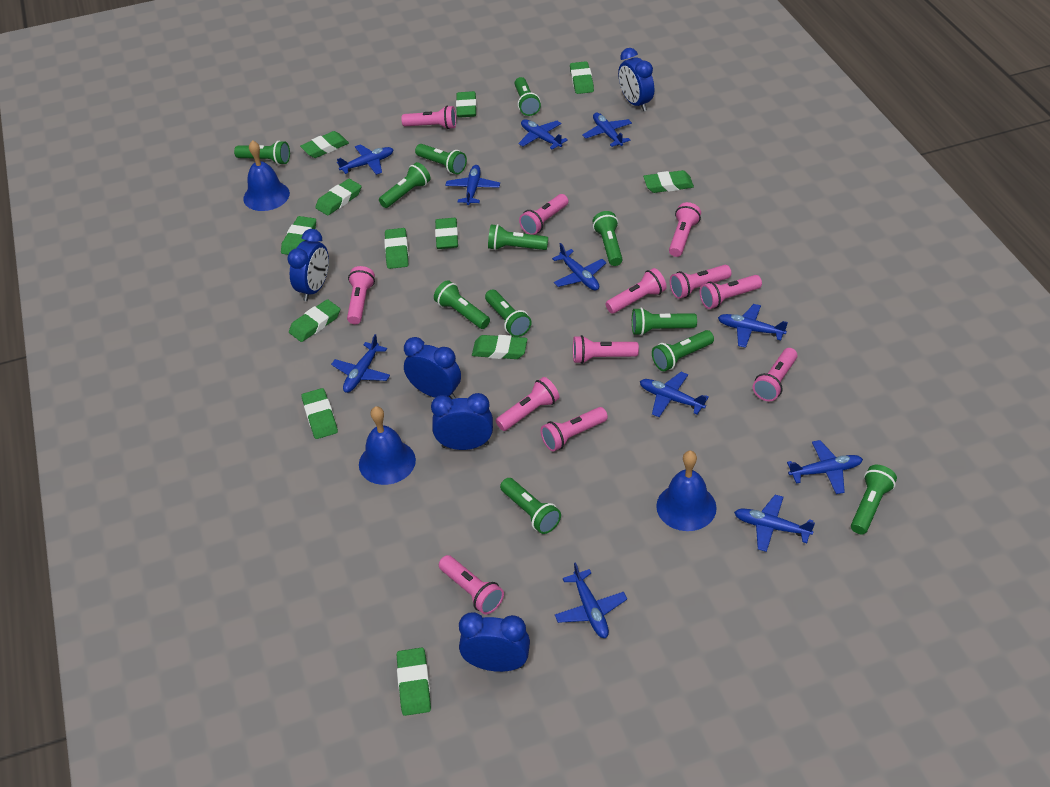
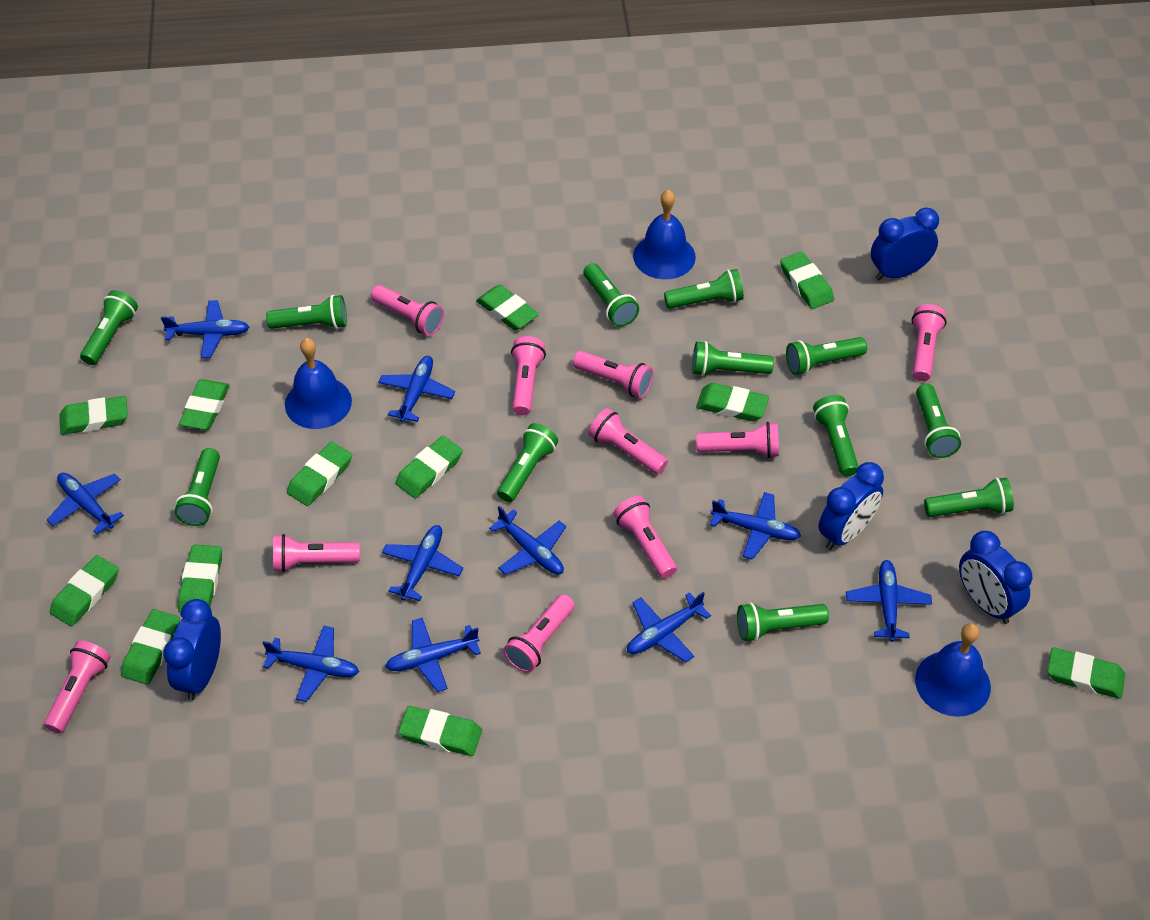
blue clock: 5 -> 4
blue plane: 11 -> 10
pink flashlight: 12 -> 10

